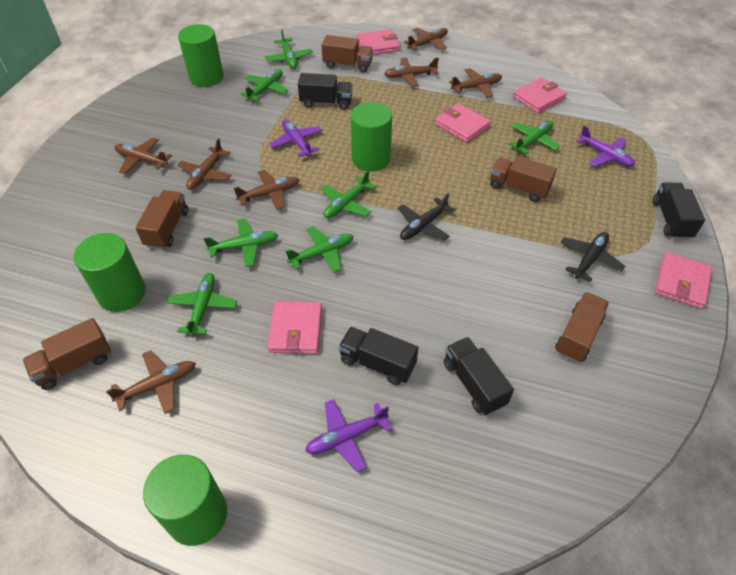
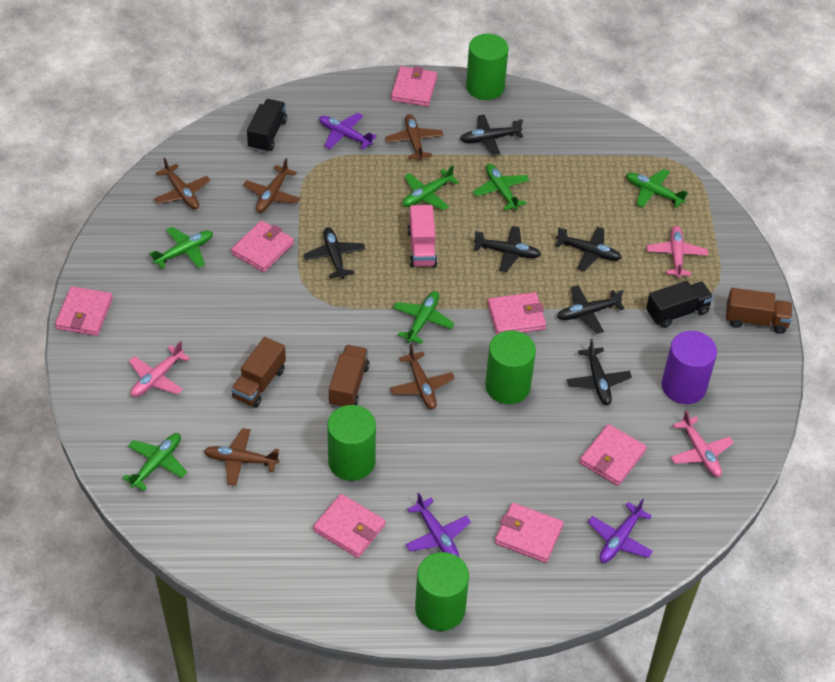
black plane: 2 -> 6
black truck: 4 -> 2
brown plane: 7 -> 5
brown truck: 5 -> 3
green plane: 7 -> 6
pink plane: 0 -> 3
pink truck: 0 -> 1
pink wallet: 5 -> 7
purple cylinder: 0 -> 1

